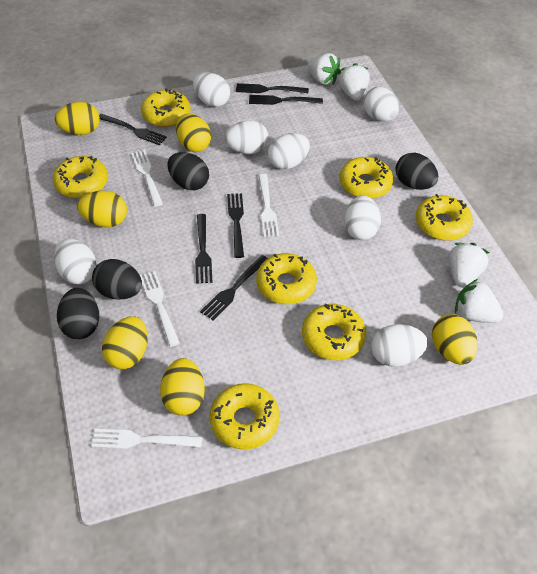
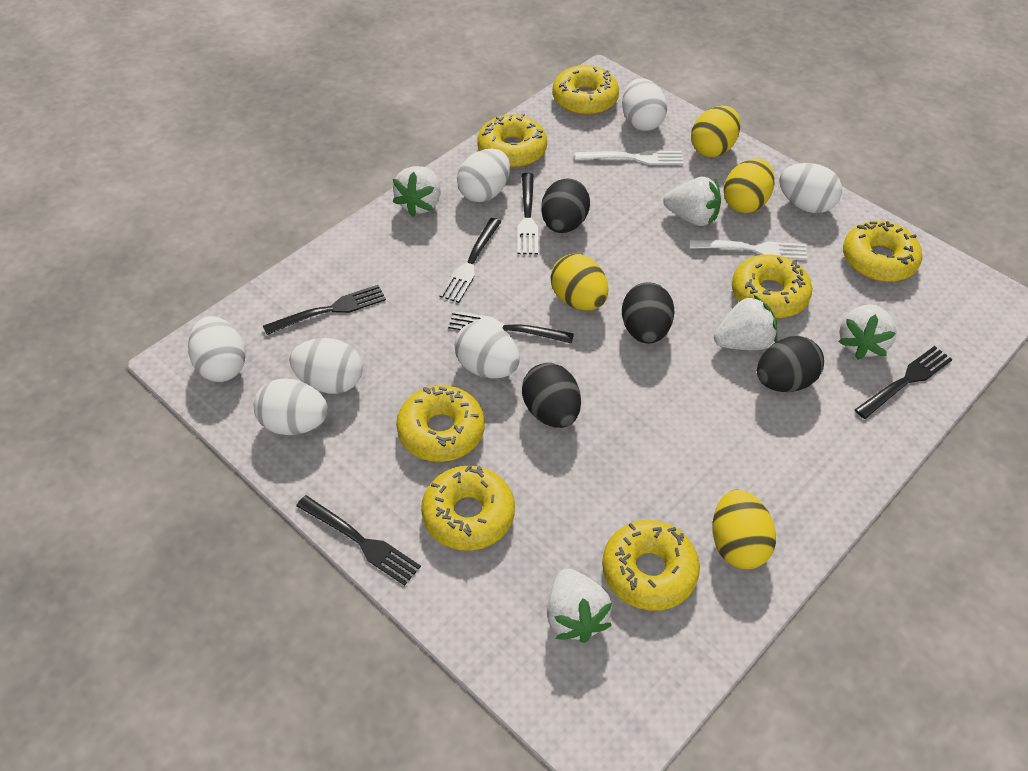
white fork: 4 -> 2
white strawberry: 4 -> 5
yellow egg: 6 -> 4

